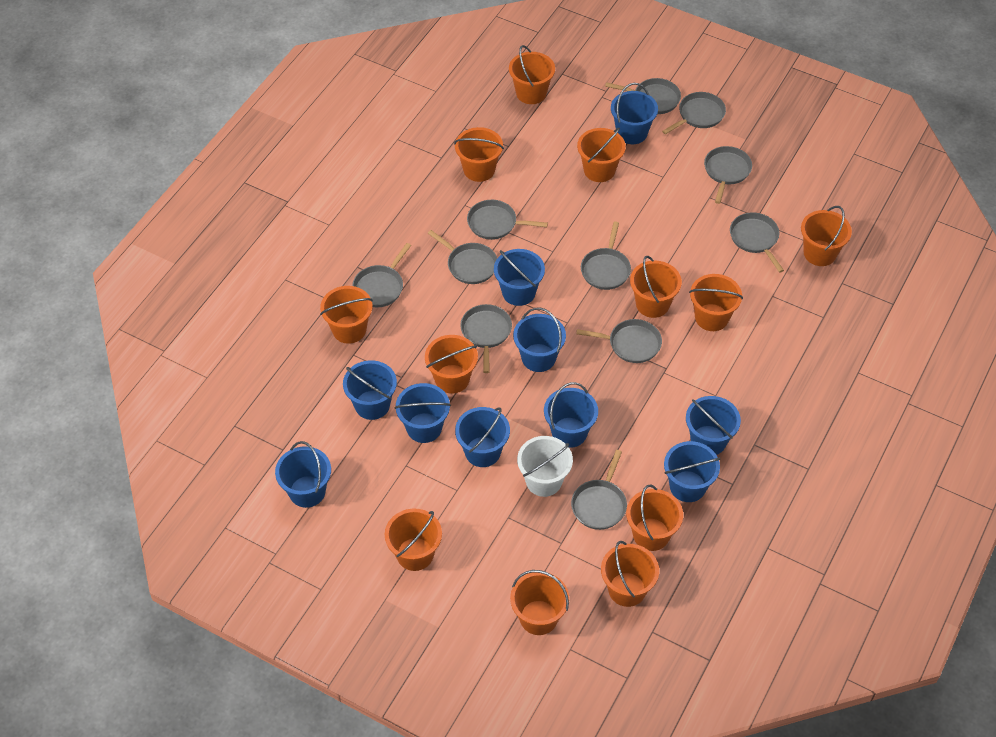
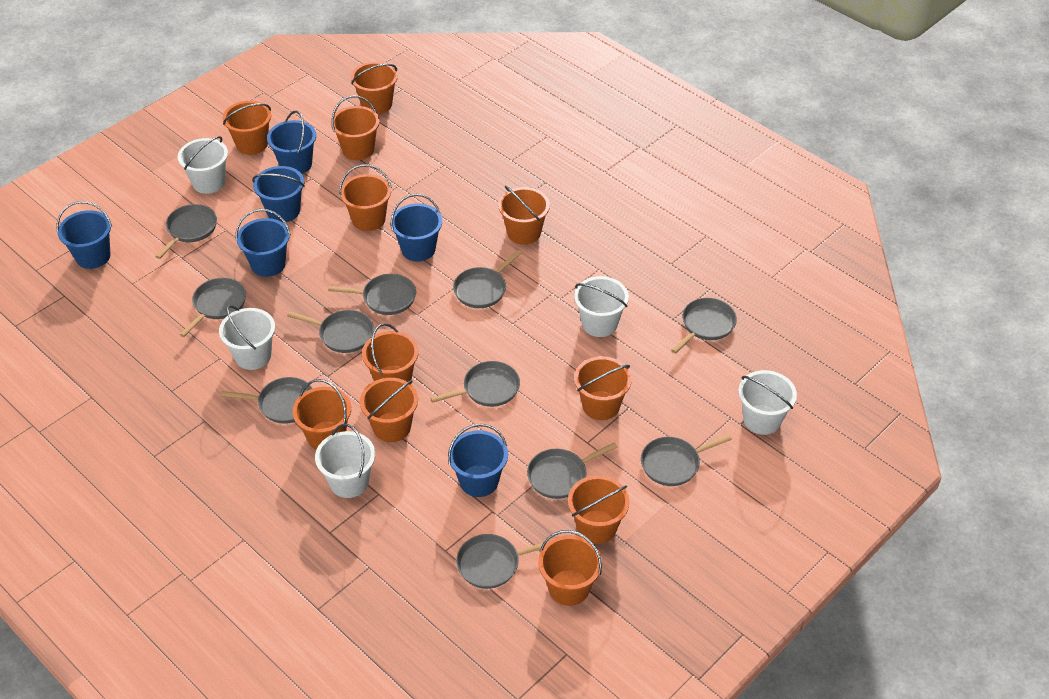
blue bucket: 10 -> 6
orange bucket: 12 -> 11
white bucket: 1 -> 5

